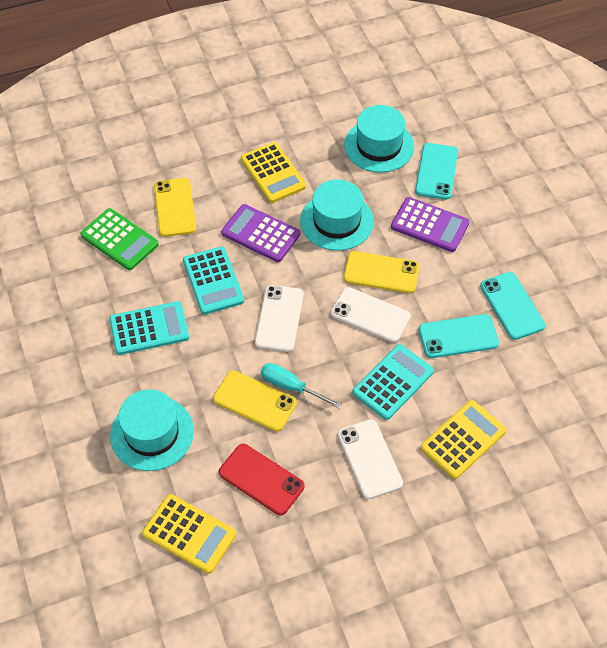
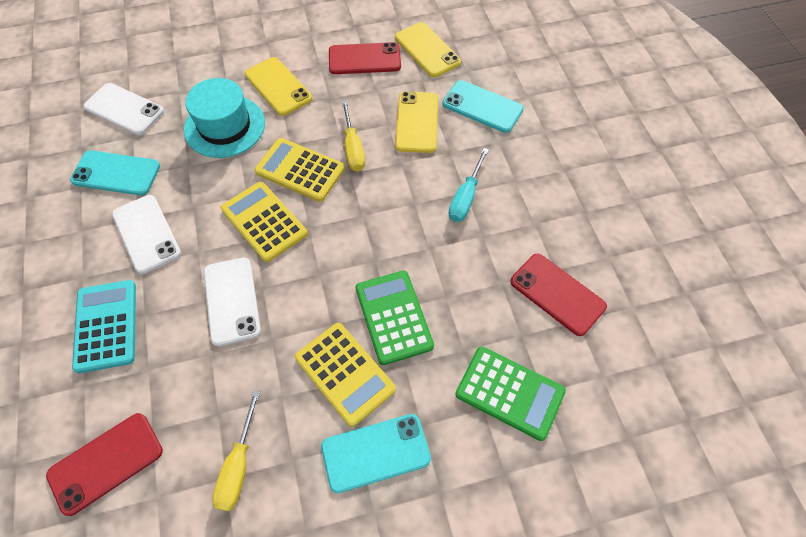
green calculator: 1 -> 2
purple calculator: 2 -> 0
red phone: 1 -> 3
turquoise calculator: 3 -> 1
turquoise hat: 3 -> 1
yellow screwdriver: 0 -> 2

